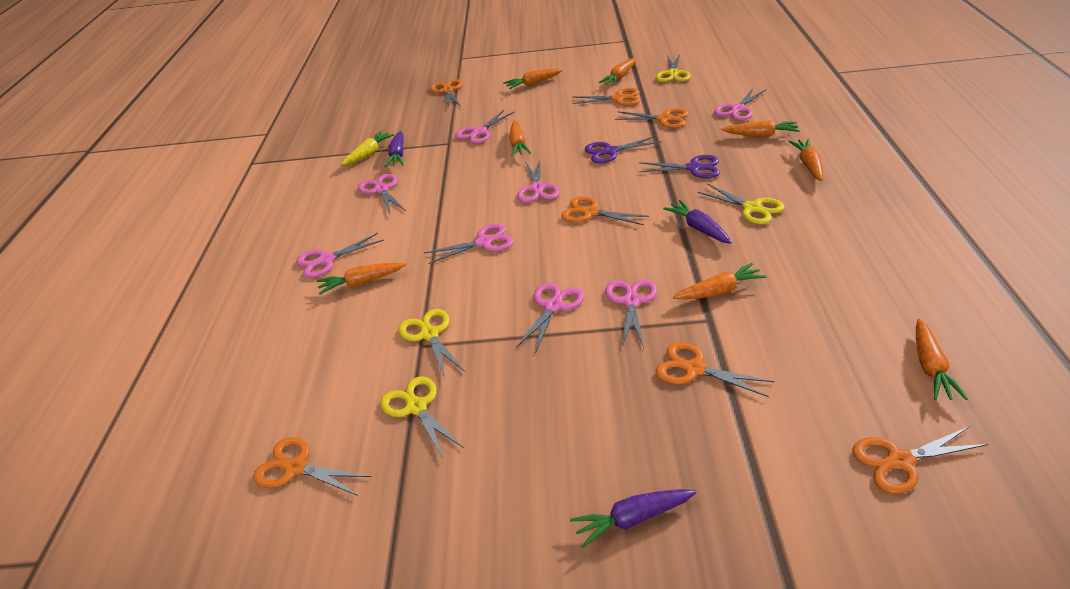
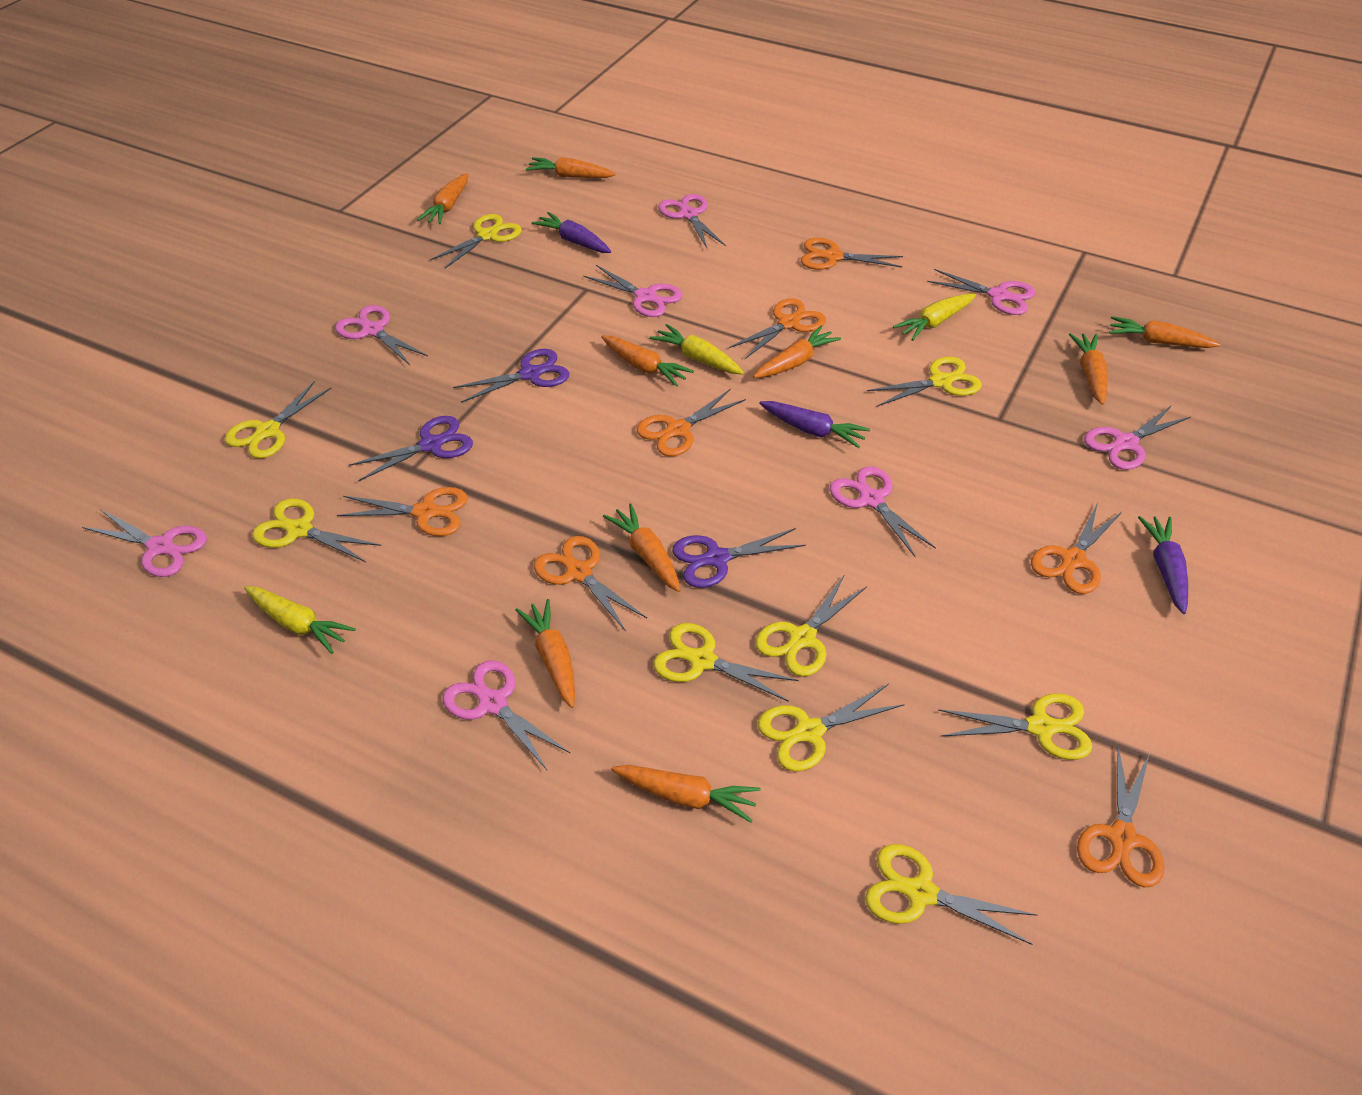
orange carrot: 8 -> 9
purple scissors: 2 -> 3
yellow carrot: 1 -> 3
yellow scissors: 4 -> 9

